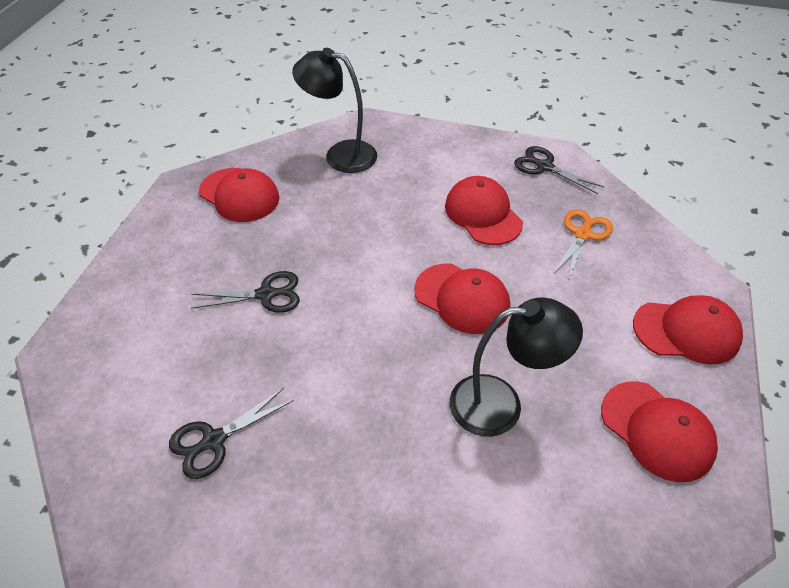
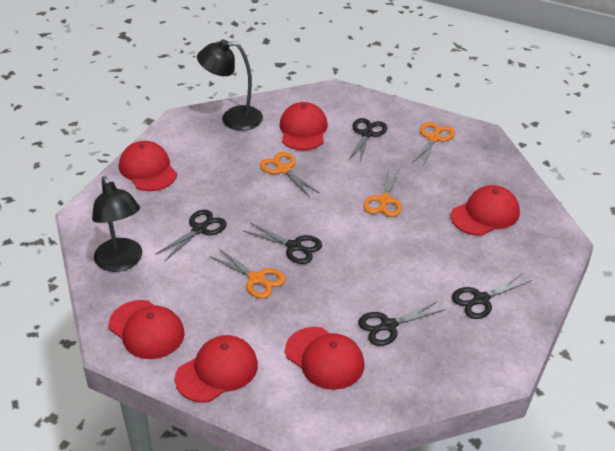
black scissors: 3 -> 5
orange scissors: 1 -> 4
red cap: 5 -> 6

